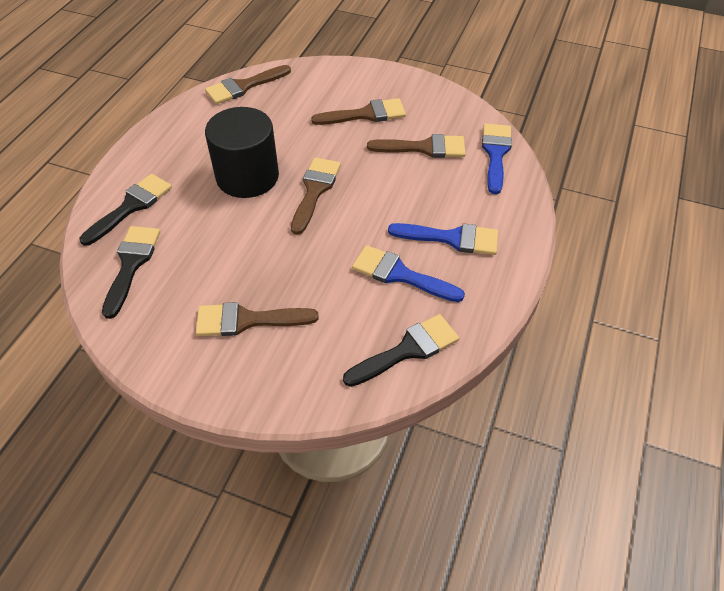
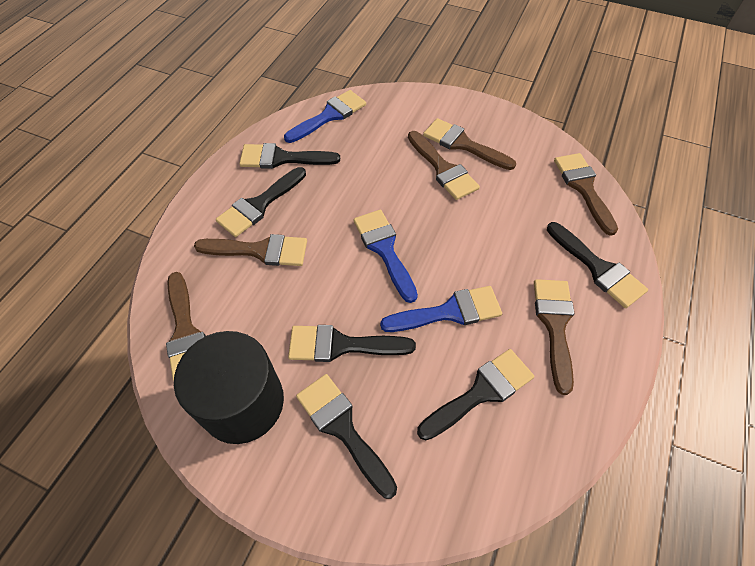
black brush: 3 -> 6
brown brush: 5 -> 6

